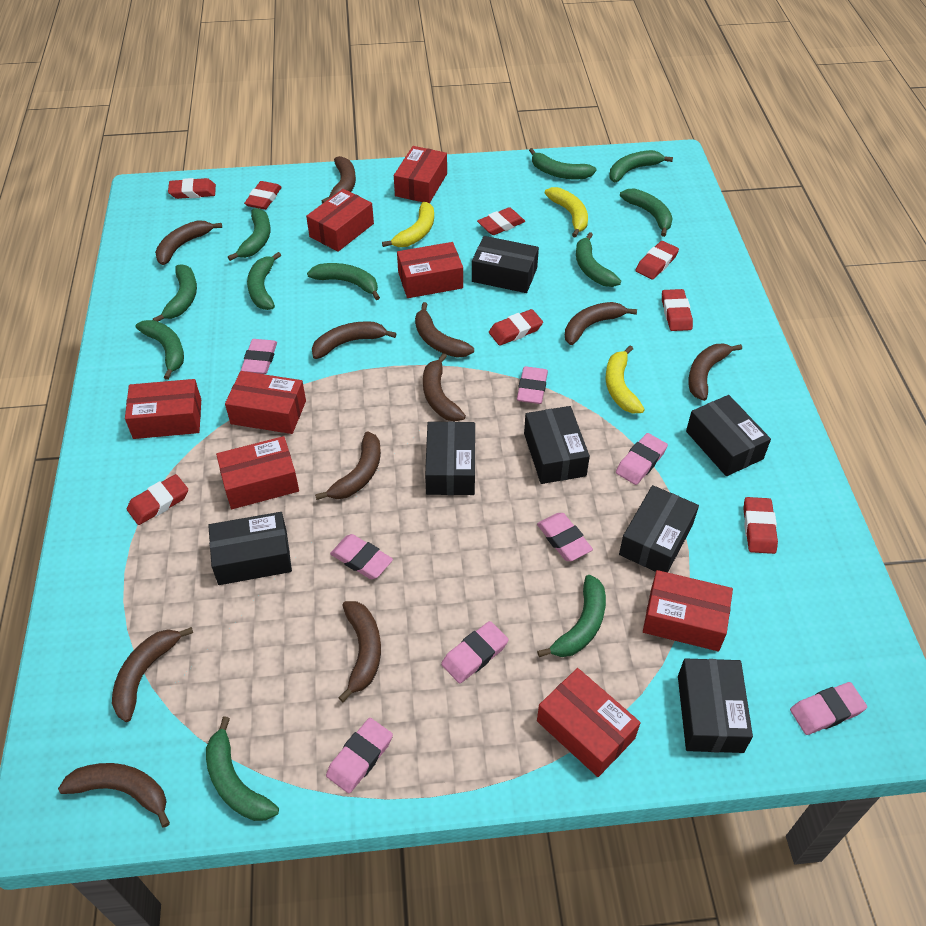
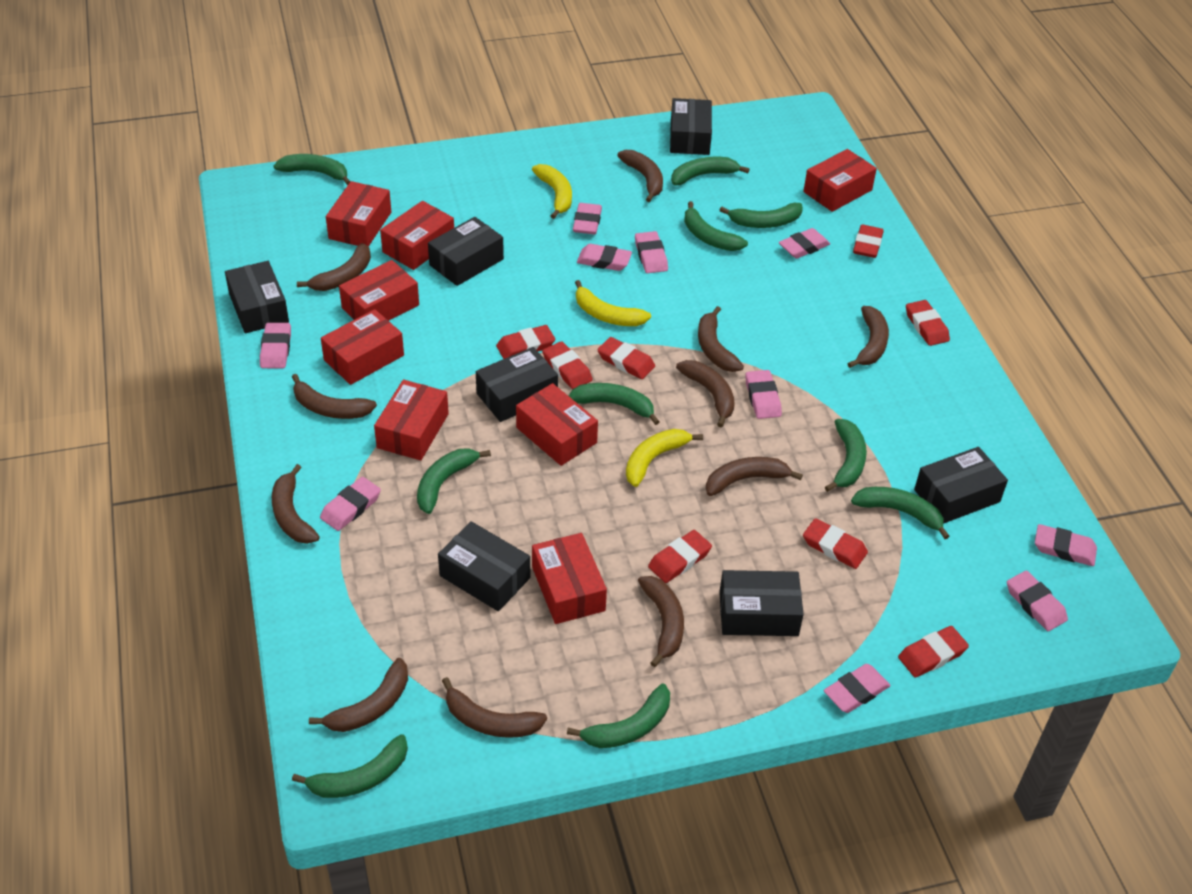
green banana: 11 -> 10
pink eraser: 8 -> 10

